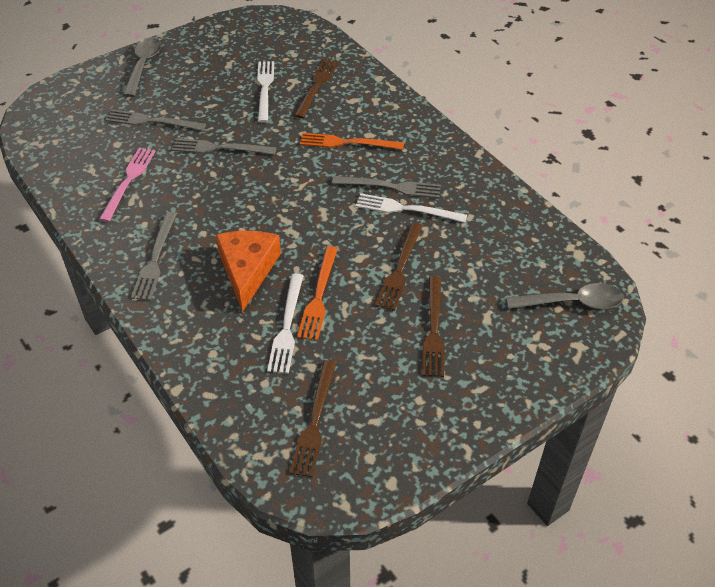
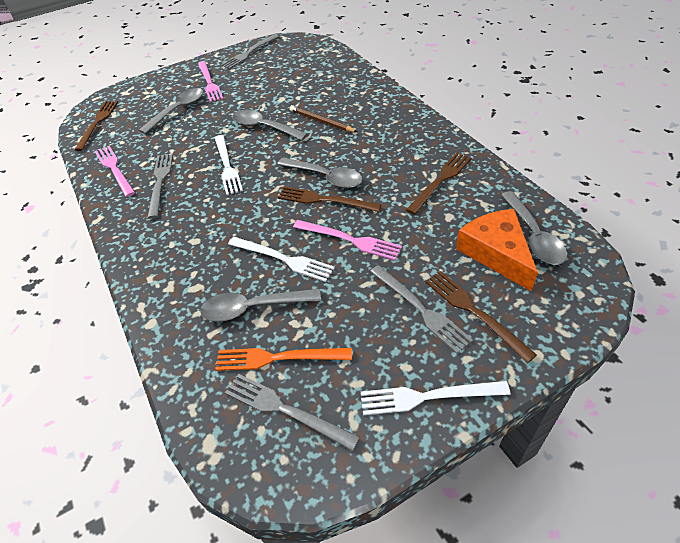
brown pencil: 0 -> 1
grey spoon: 2 -> 5
orange fork: 2 -> 1
pink fork: 1 -> 3

